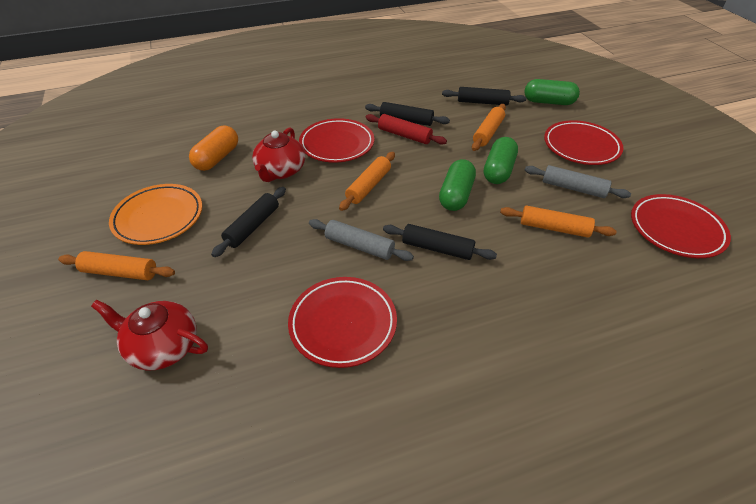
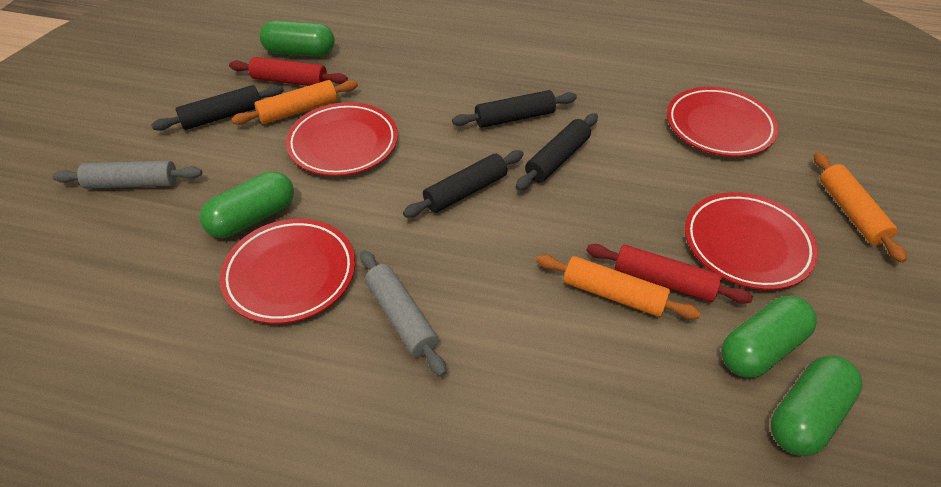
green capsule: 3 -> 4
orange capsule: 1 -> 0
orange plate: 1 -> 0
orange rolling pin: 4 -> 3
red rolling pin: 1 -> 2
red teapot: 2 -> 0

